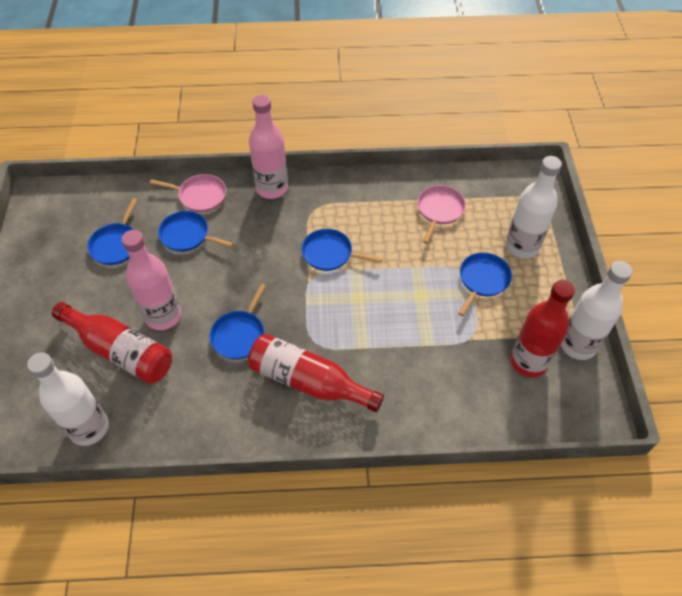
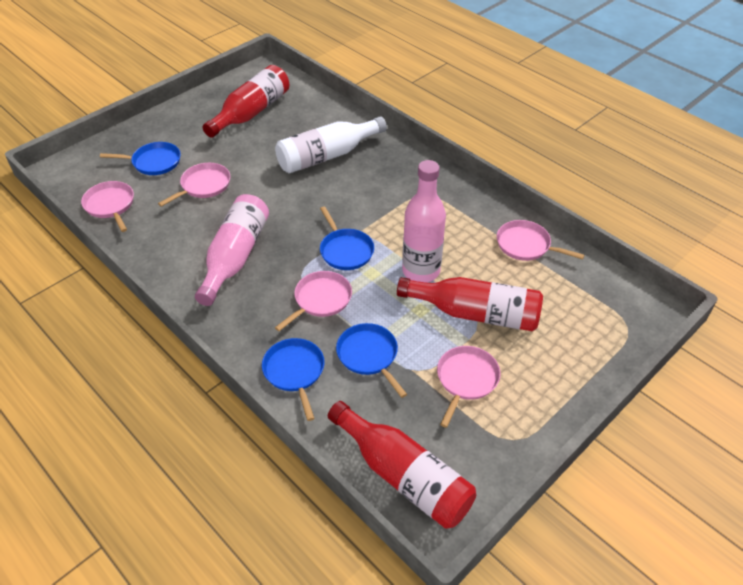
blue pan: 5 -> 4
pink pan: 2 -> 5
white bottle: 3 -> 1

